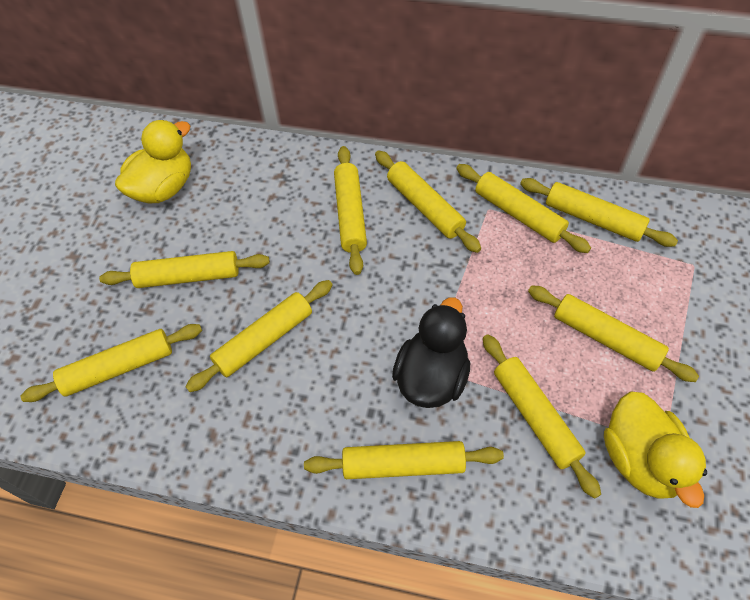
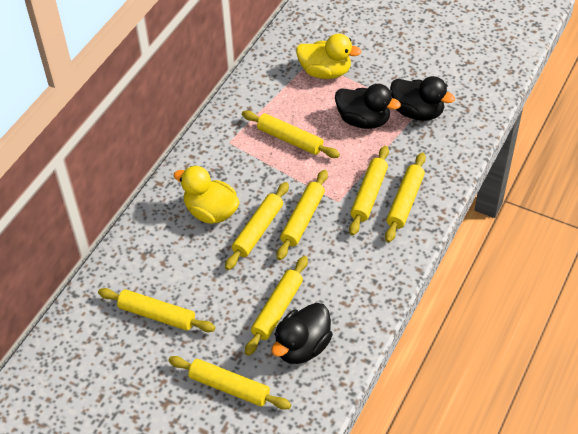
black duck: 1 -> 3
yellow rolling pin: 10 -> 8

